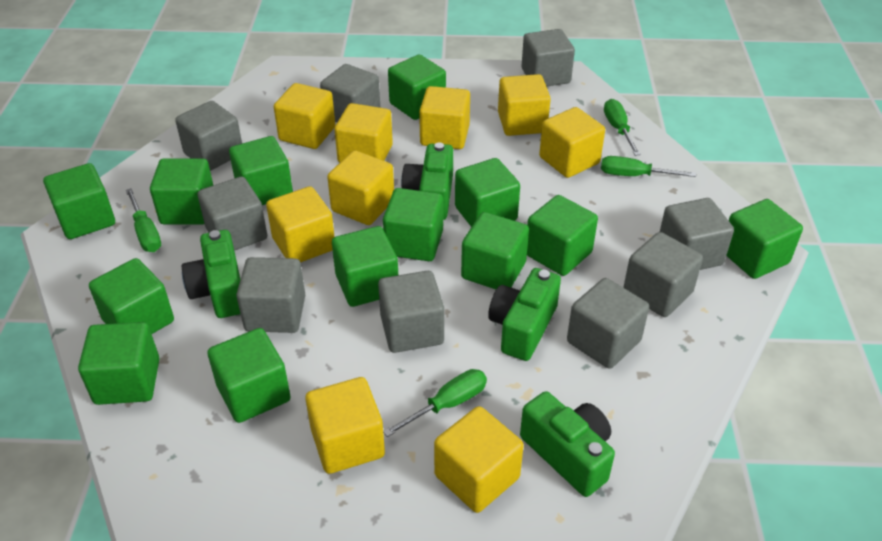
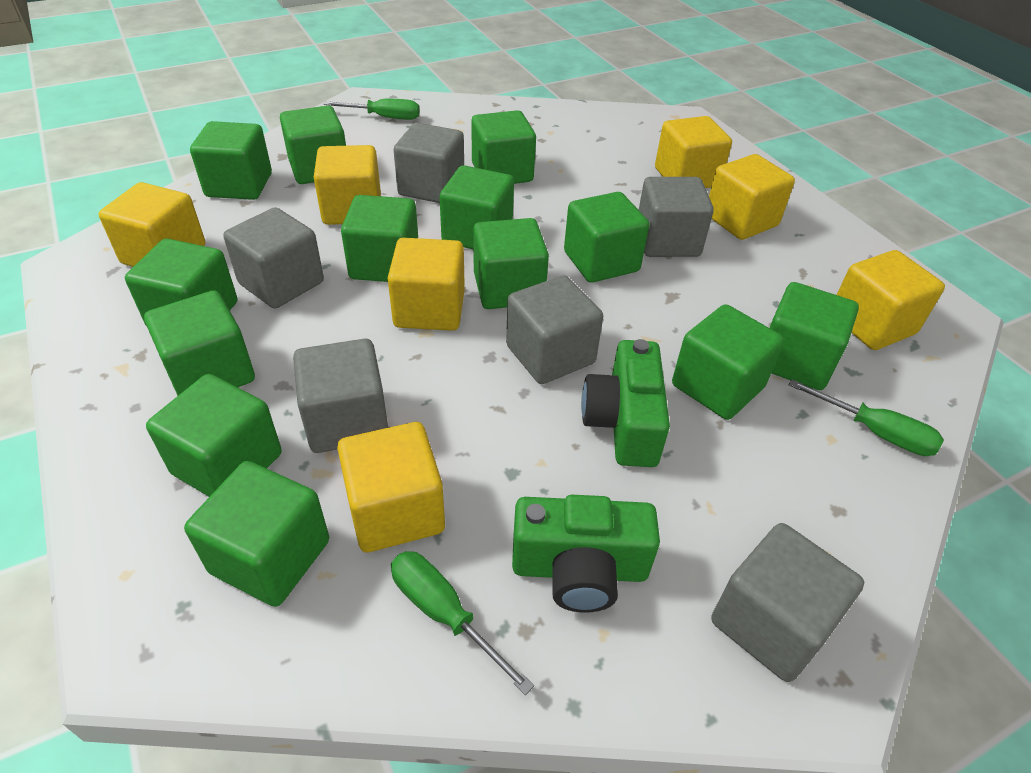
green camera: 4 -> 2
green screwdriver: 4 -> 3
grey cube: 9 -> 6
yellow cube: 9 -> 7

